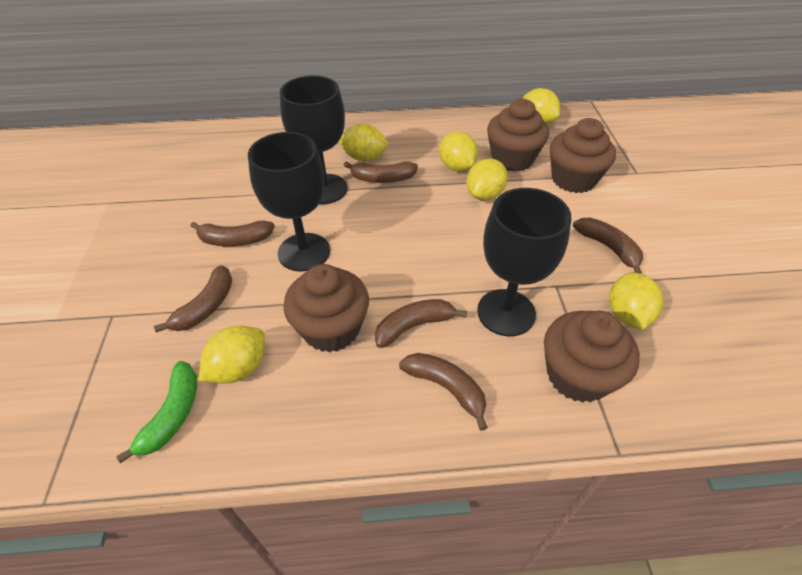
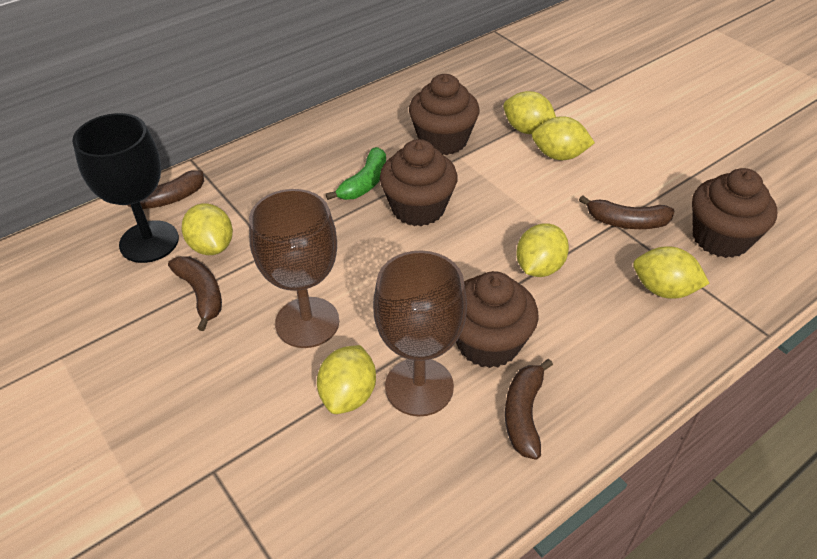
black goblet: 3 -> 1
brown banana: 6 -> 4
brown goblet: 0 -> 2

